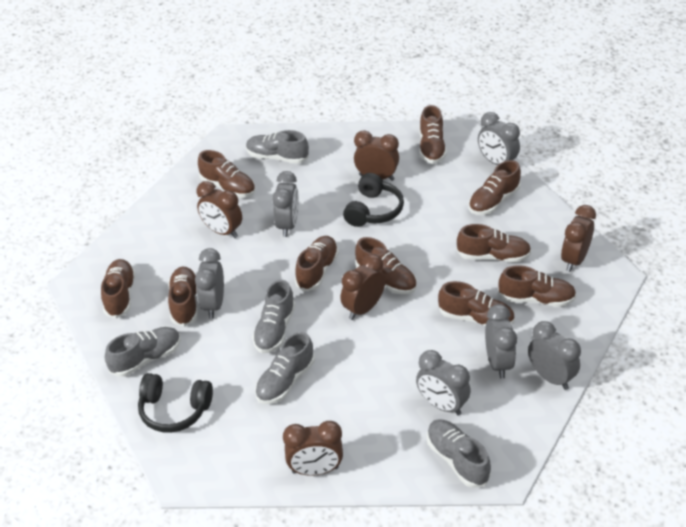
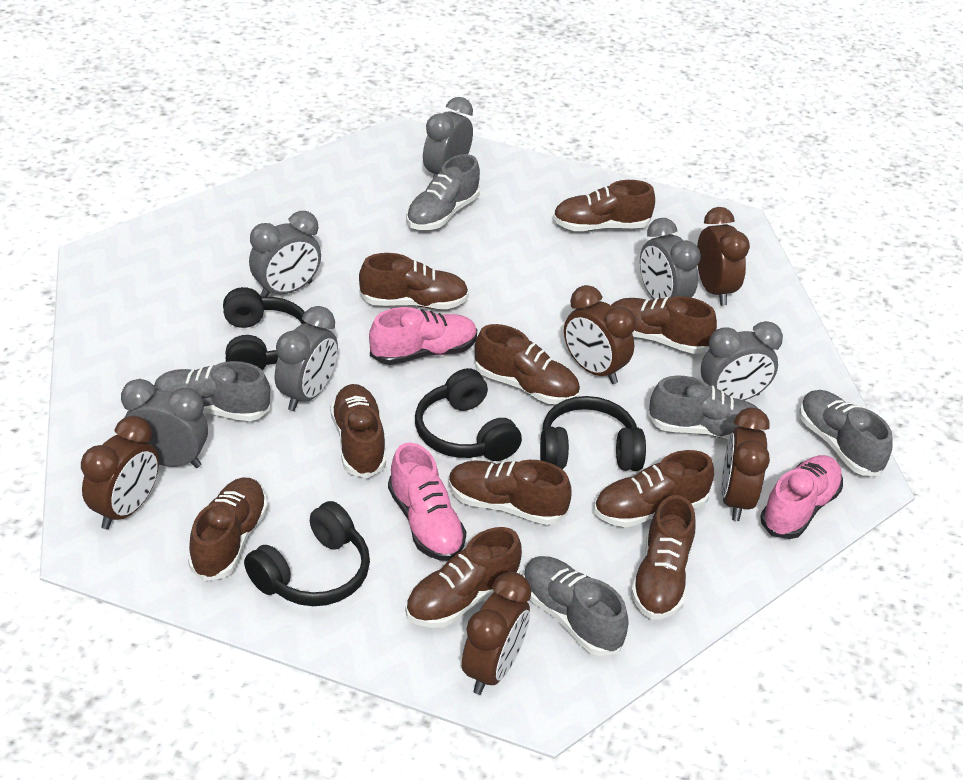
black headphones: 2 -> 4
pink shoe: 0 -> 3

